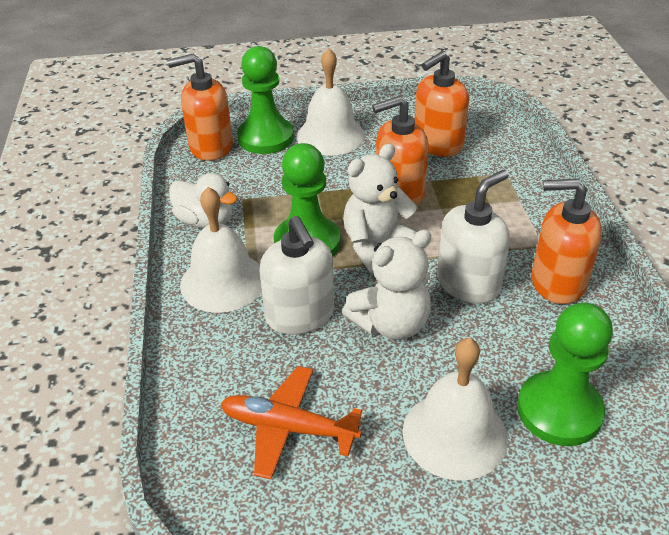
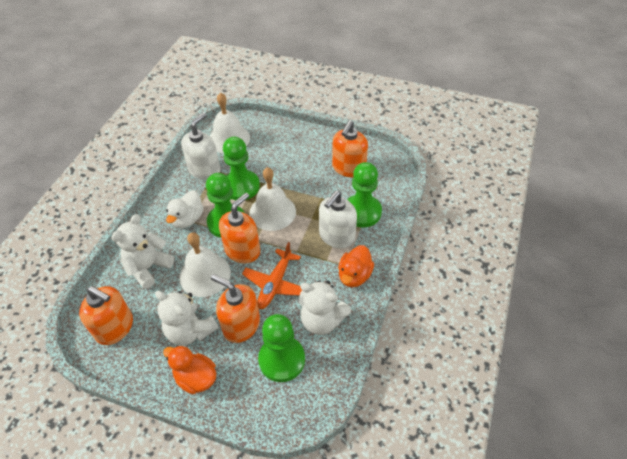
green pawn: 3 -> 4
orange duck: 0 -> 2
white teddy bear: 2 -> 3

